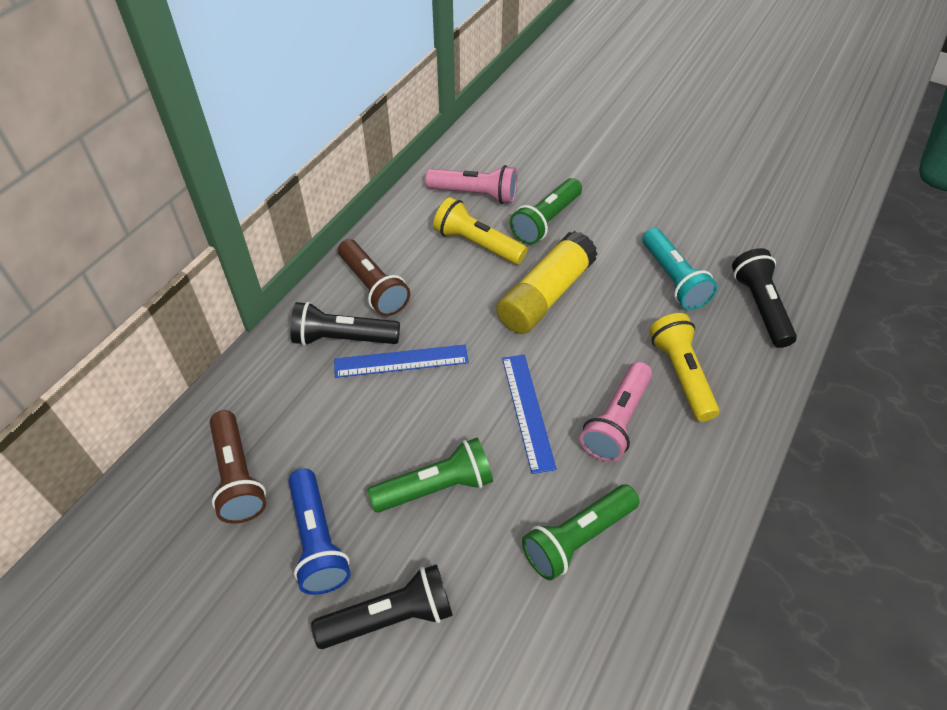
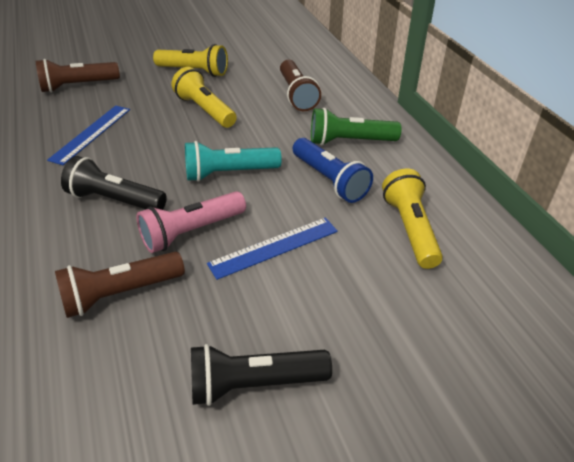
black flashlight: 3 -> 2
brown flashlight: 2 -> 3
green flashlight: 3 -> 1
pink flashlight: 2 -> 1
yellow flashlight: 2 -> 3
yellow glue stick: 1 -> 0

